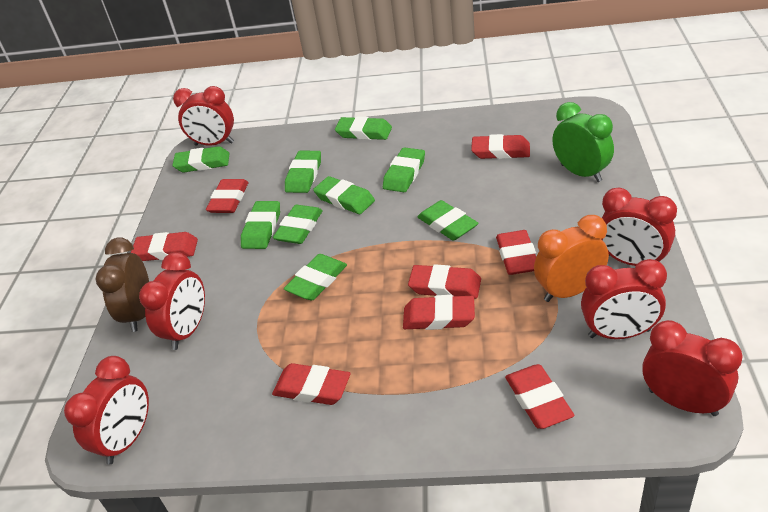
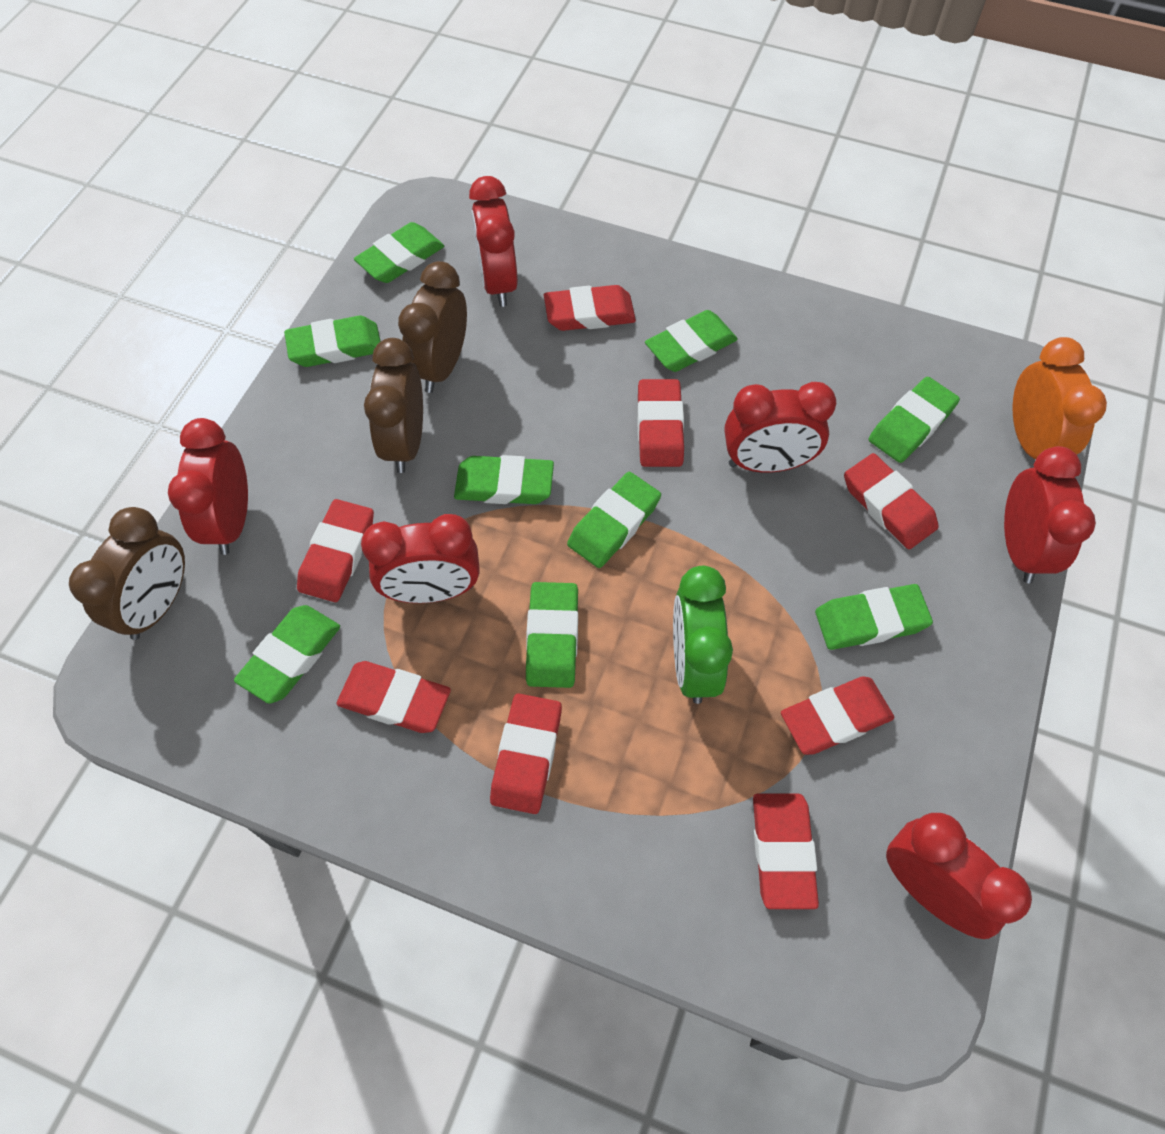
brown clock: 1 -> 3

